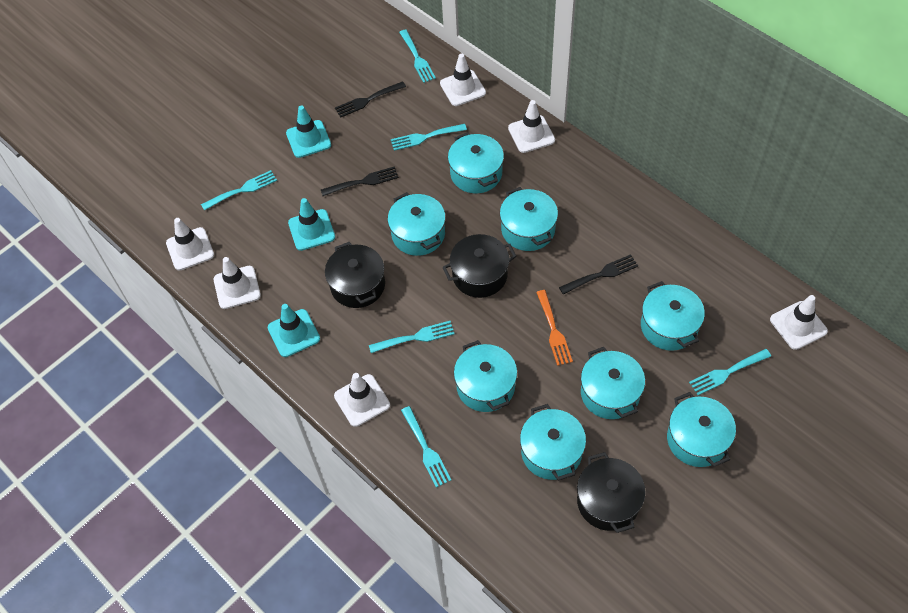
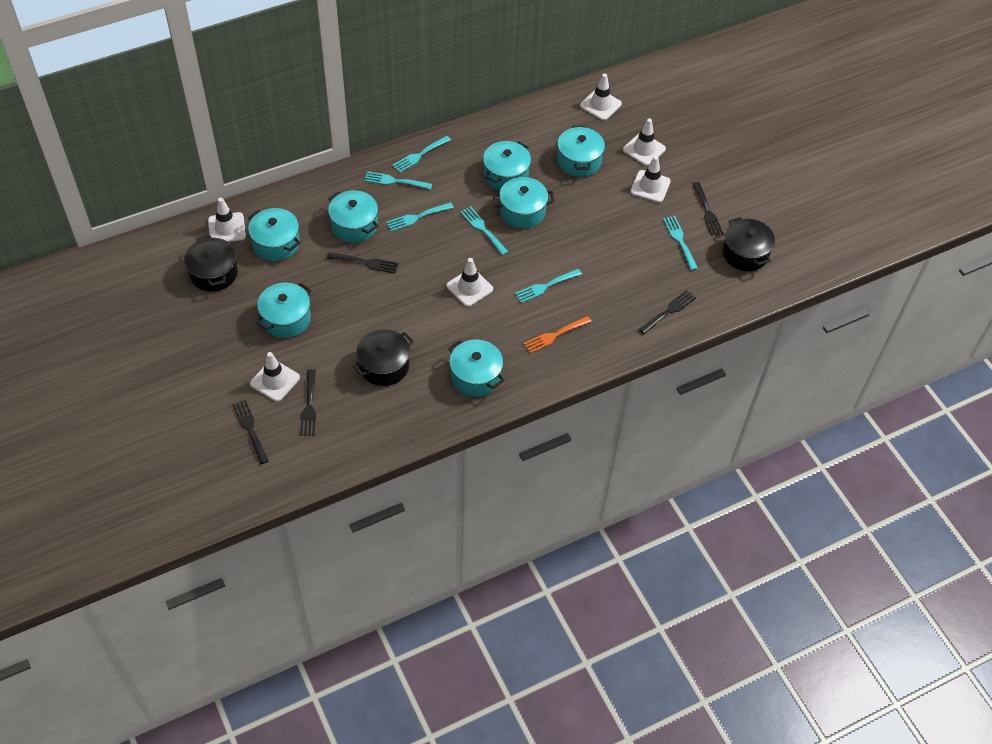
black fork: 3 -> 5
turquoise pot: 8 -> 7
turquoise traffic cone: 3 -> 0

